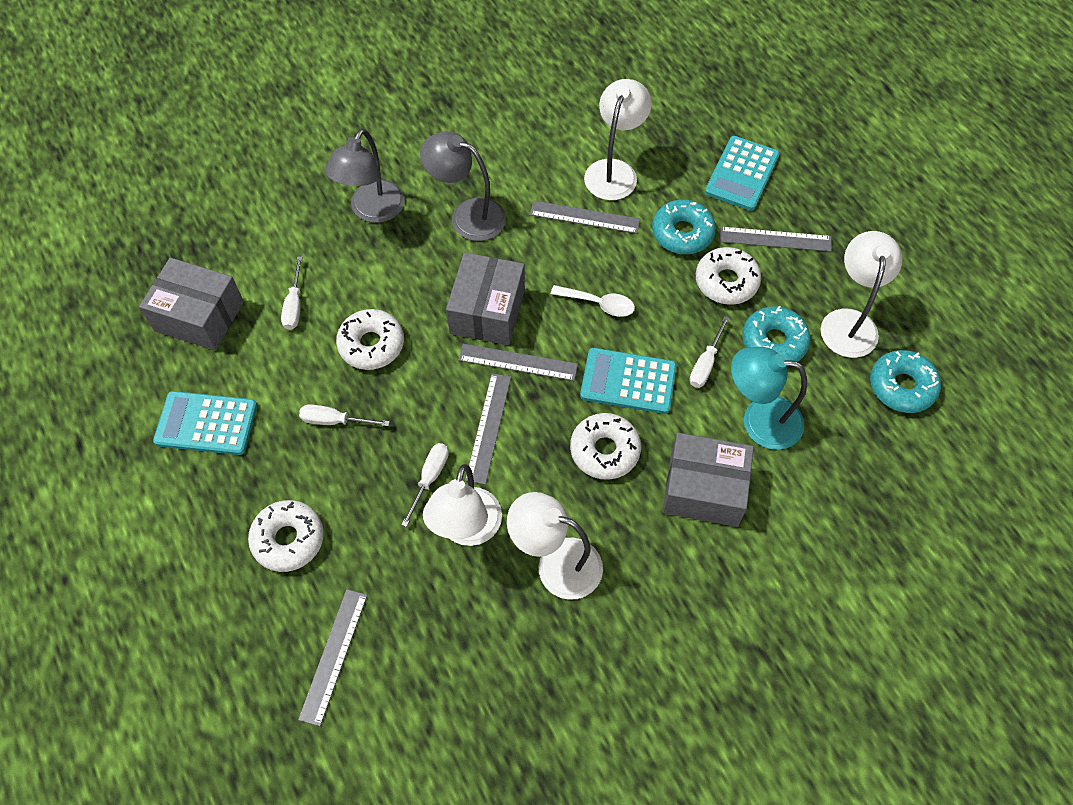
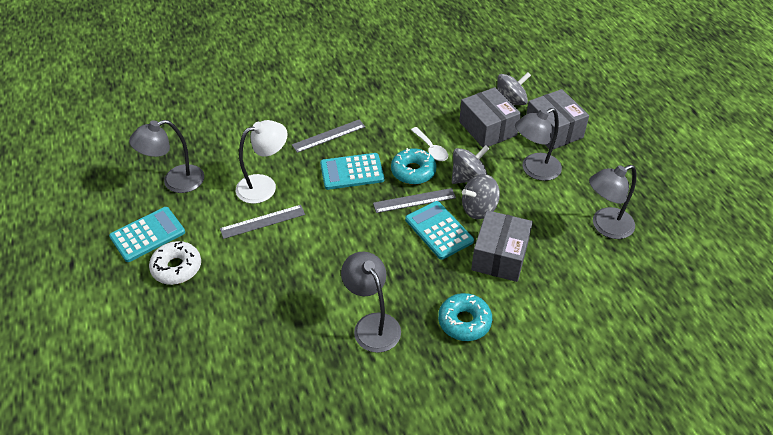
grey lamp: 2 -> 4
grey ruler: 5 -> 3
grey spinning top: 0 -> 3
turquoise donut: 3 -> 2
turquoise lamp: 1 -> 0
white donut: 4 -> 1
white lamp: 4 -> 1
white screwdriver: 4 -> 0

